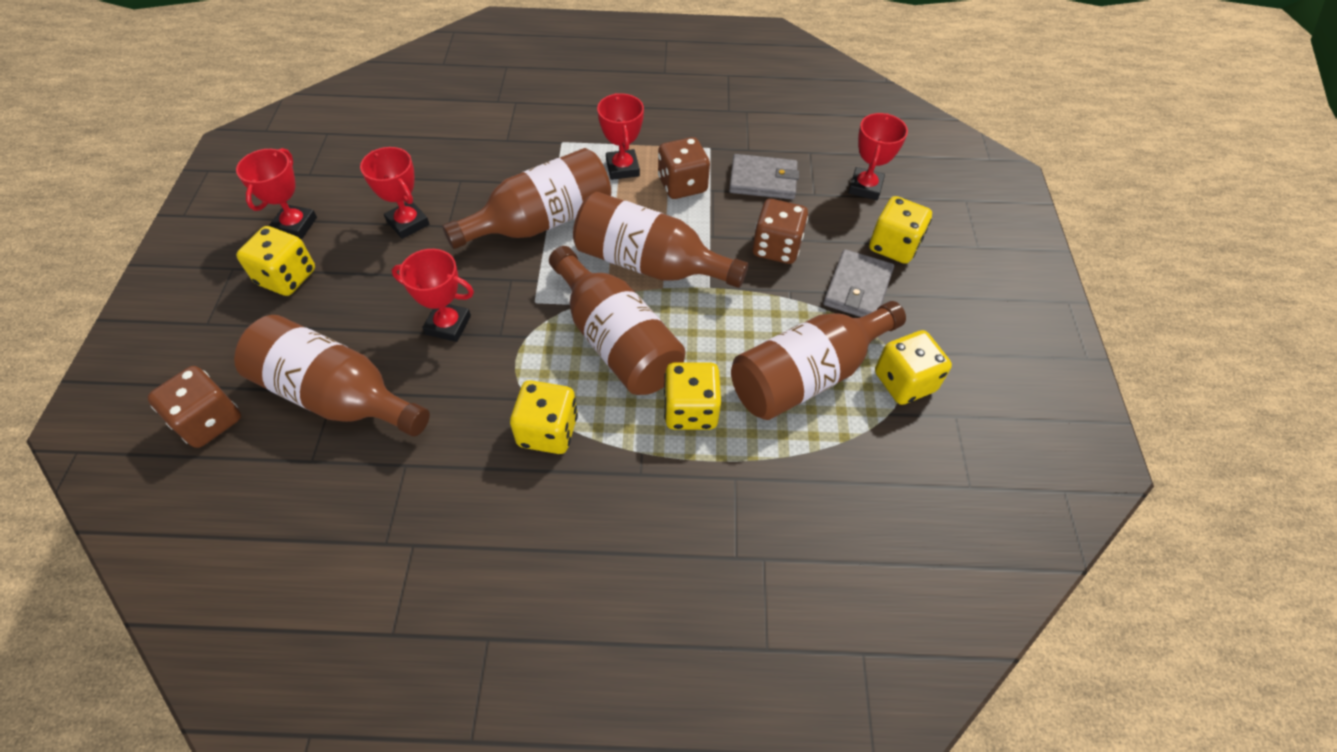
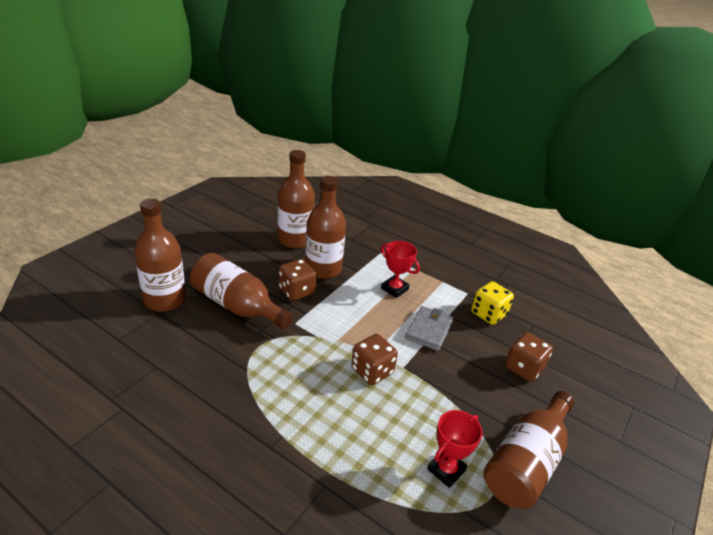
grey wallet: 2 -> 1
red trophy: 5 -> 2
yellow dice: 5 -> 1

